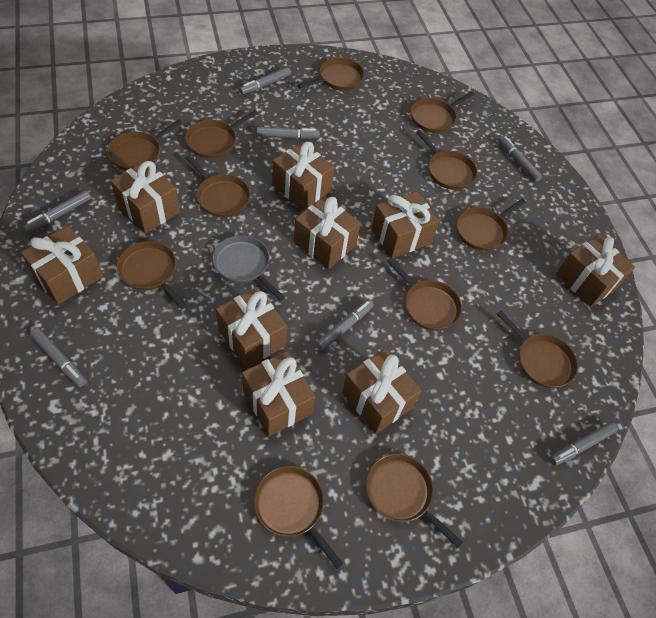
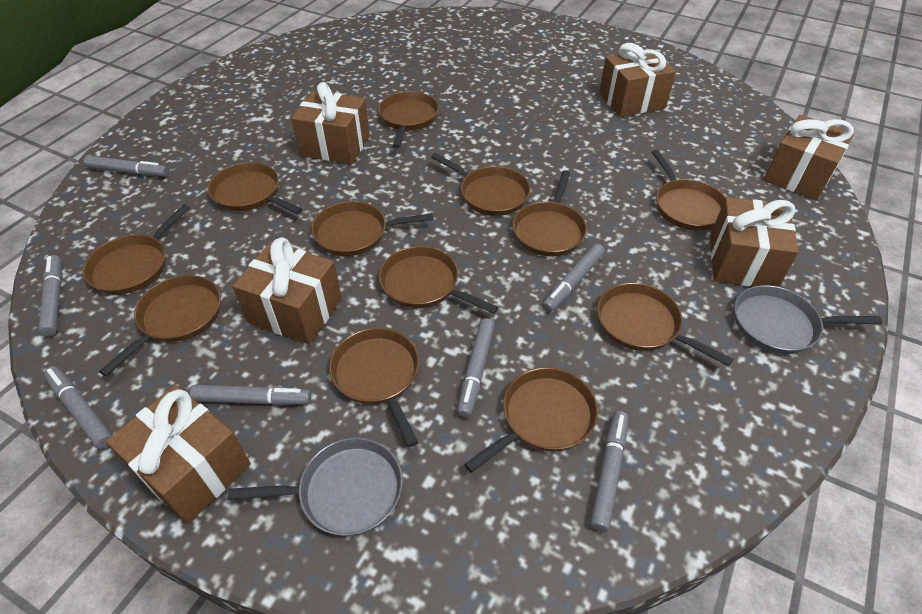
brown gift: 9 -> 6
grey pan: 1 -> 2

